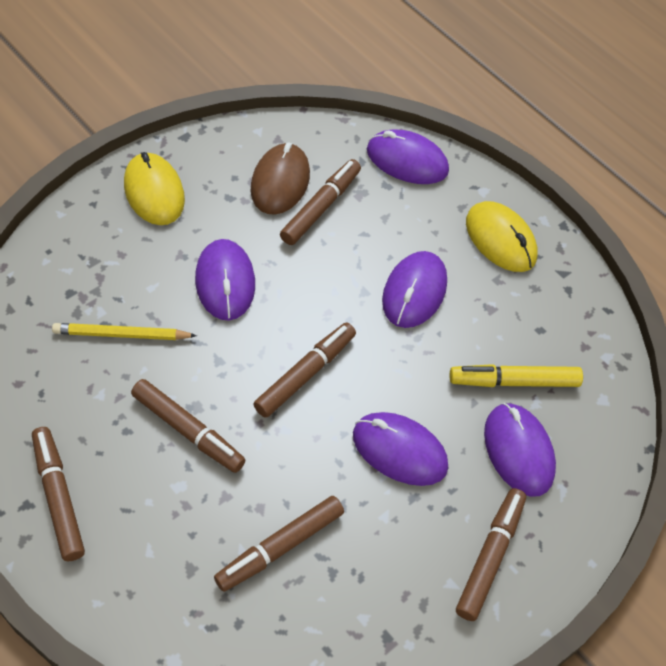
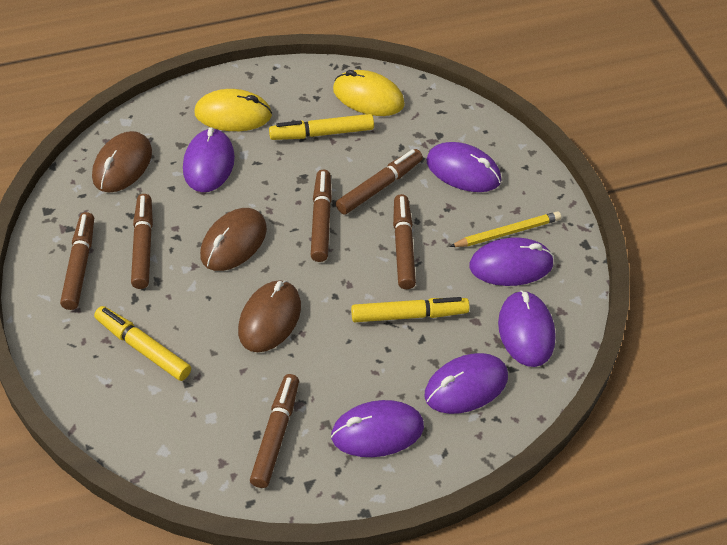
brown mouse: 1 -> 3
purple mouse: 5 -> 6
yellow marker: 1 -> 3

